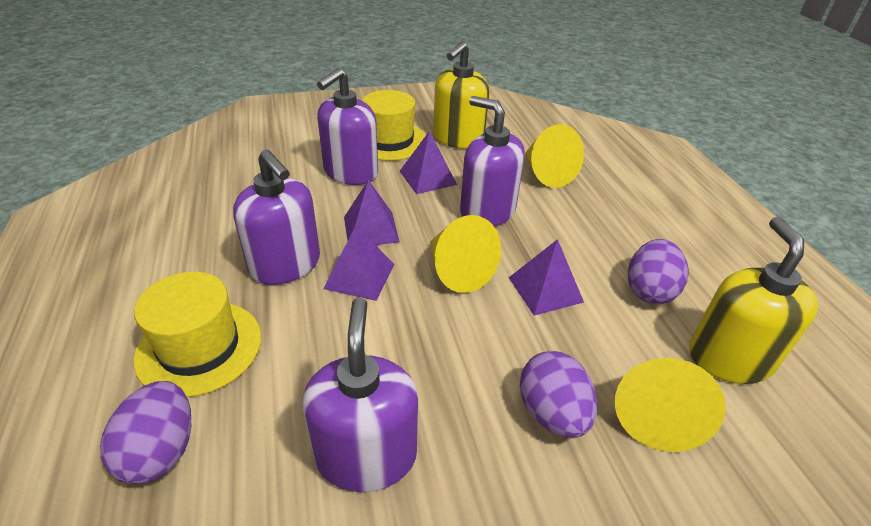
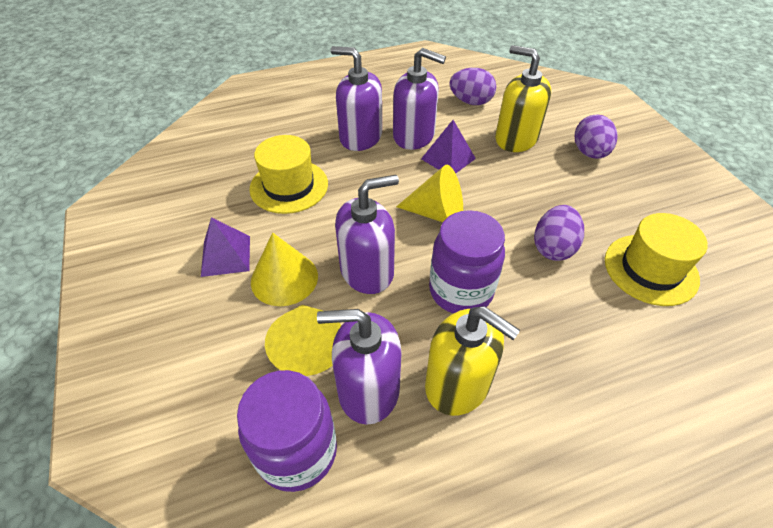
purple jar: 0 -> 2
purple pyramid: 4 -> 2

